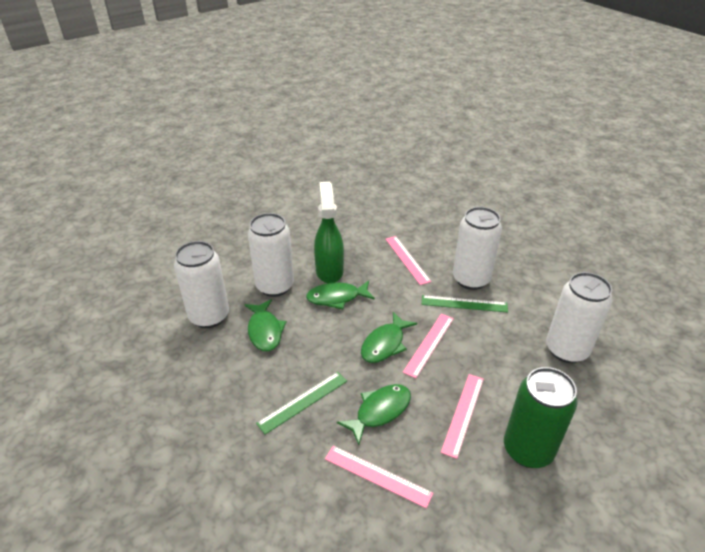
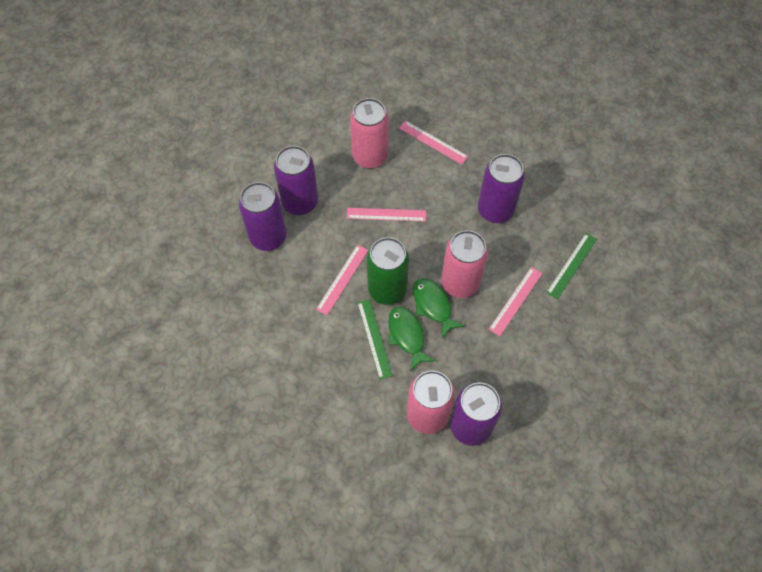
green fish: 4 -> 2
green spray bottle: 1 -> 0
pink can: 0 -> 3
purple can: 0 -> 4
white can: 4 -> 0

